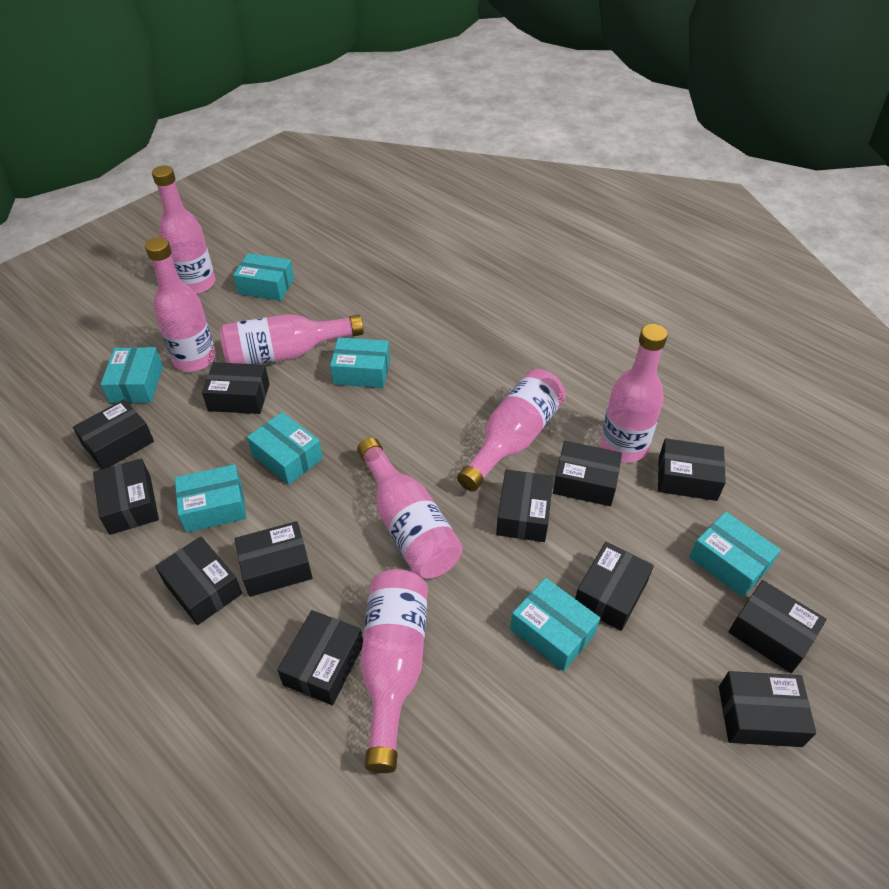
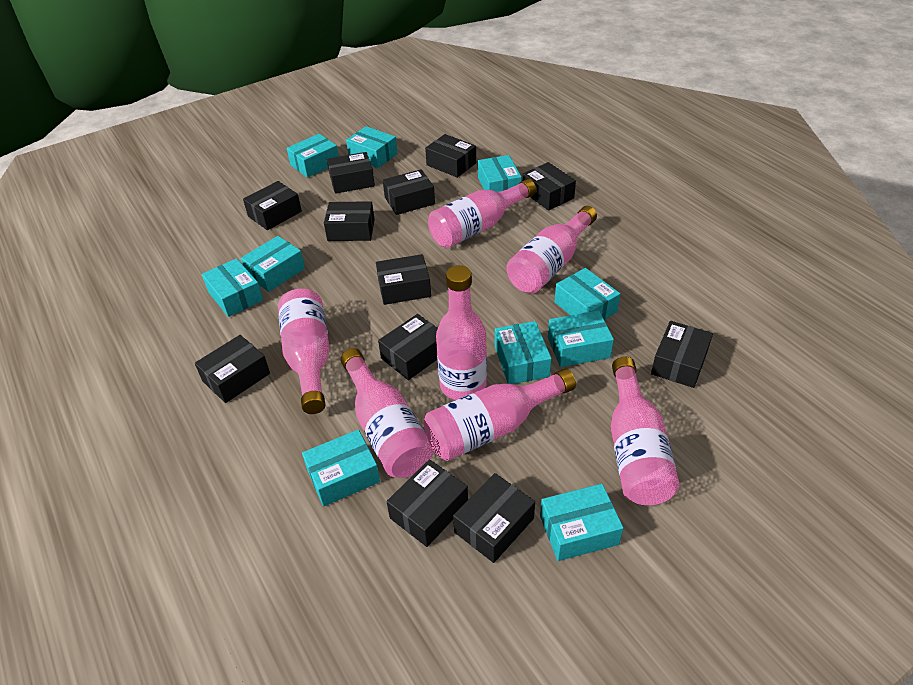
turquoise box: 7 -> 10

